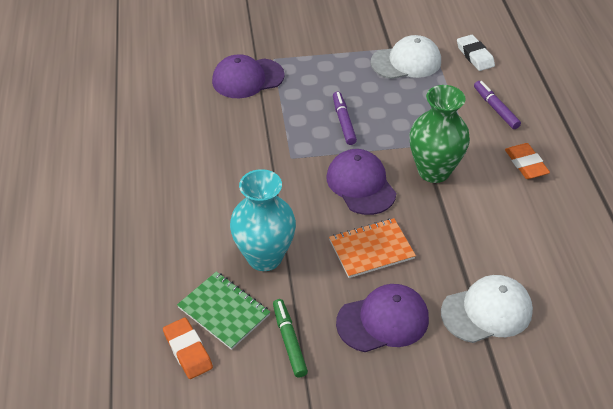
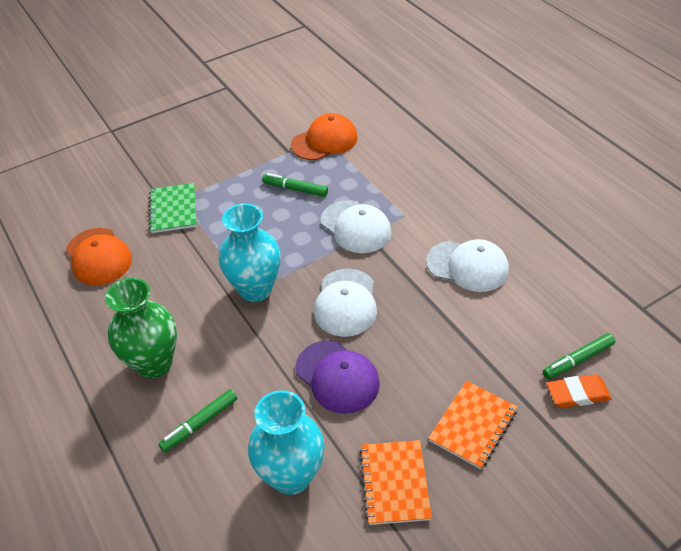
green marker: 1 -> 3
orange cap: 0 -> 2
orange eraser: 2 -> 1
orange notebook: 1 -> 2
purple cap: 3 -> 1
purple marker: 2 -> 0
turquoise vase: 1 -> 2
white cap: 2 -> 3
white eraser: 1 -> 0

